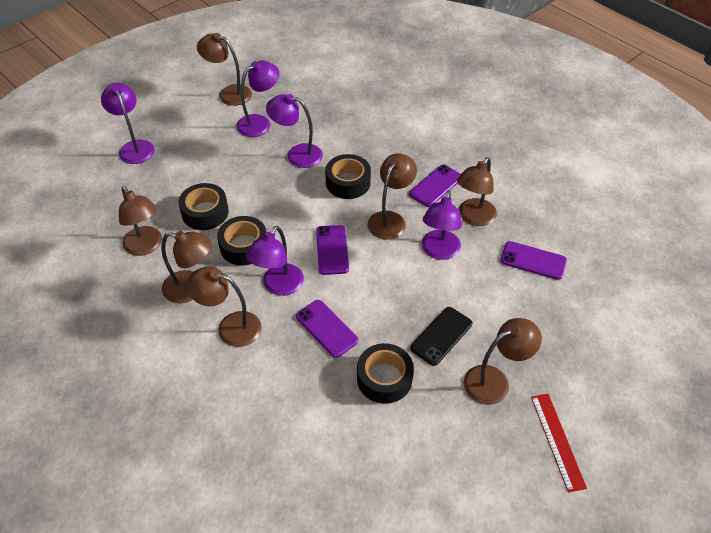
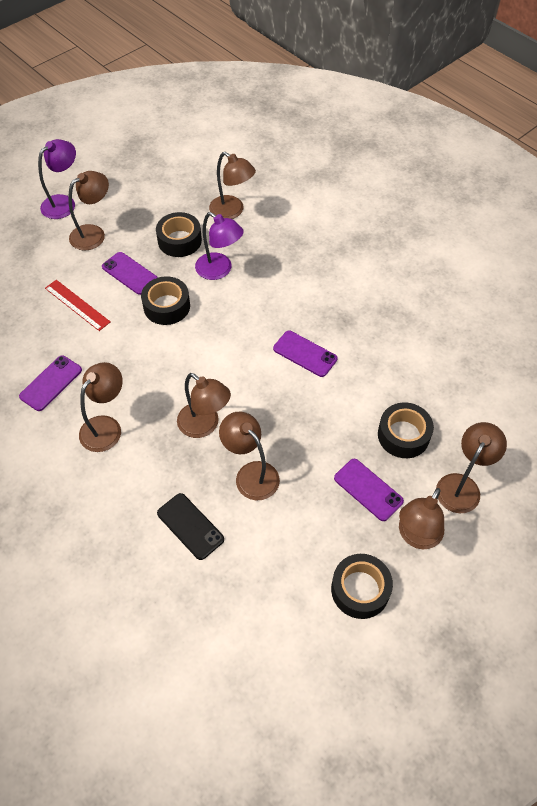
purple lamp: 5 -> 2

